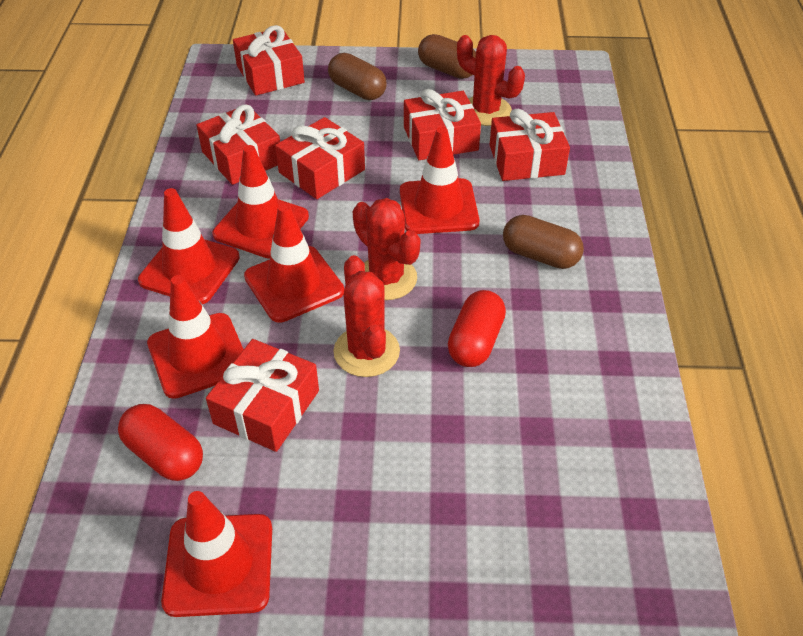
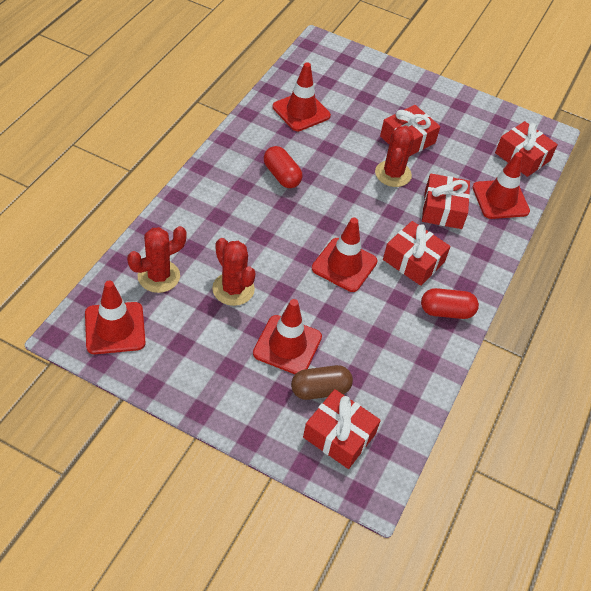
brown capsule: 3 -> 1
red gift: 6 -> 5
red traffic cone: 6 -> 5

